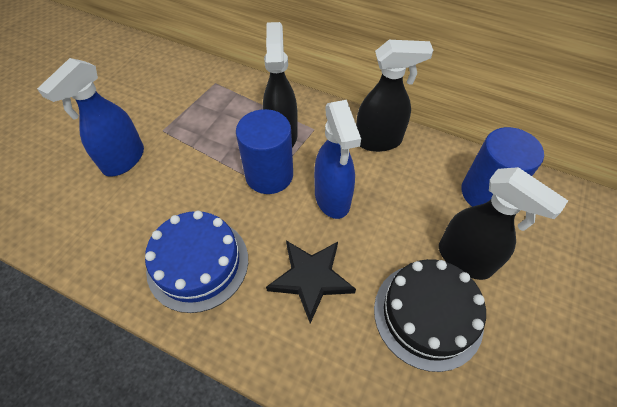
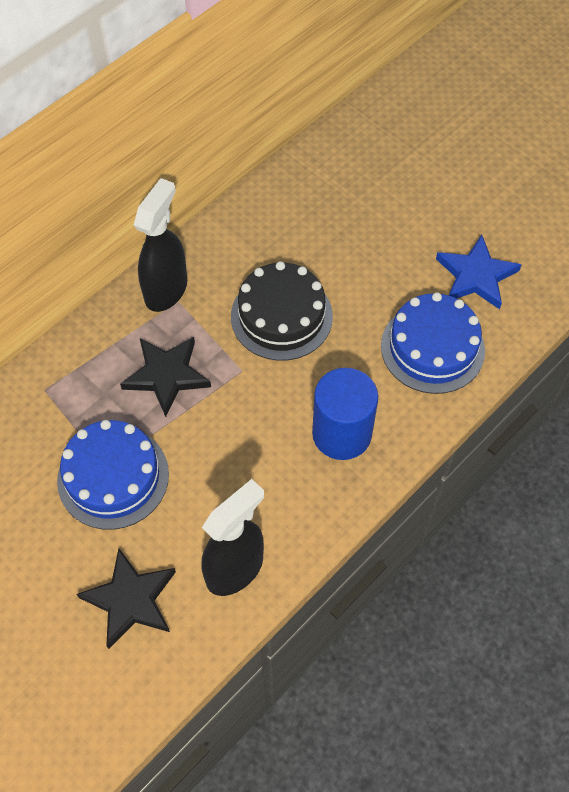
black spray bottle: 3 -> 2
black star: 1 -> 2
blue cake: 1 -> 2
blue cylinder: 2 -> 1
blue spray bottle: 2 -> 0
blue star: 0 -> 1

